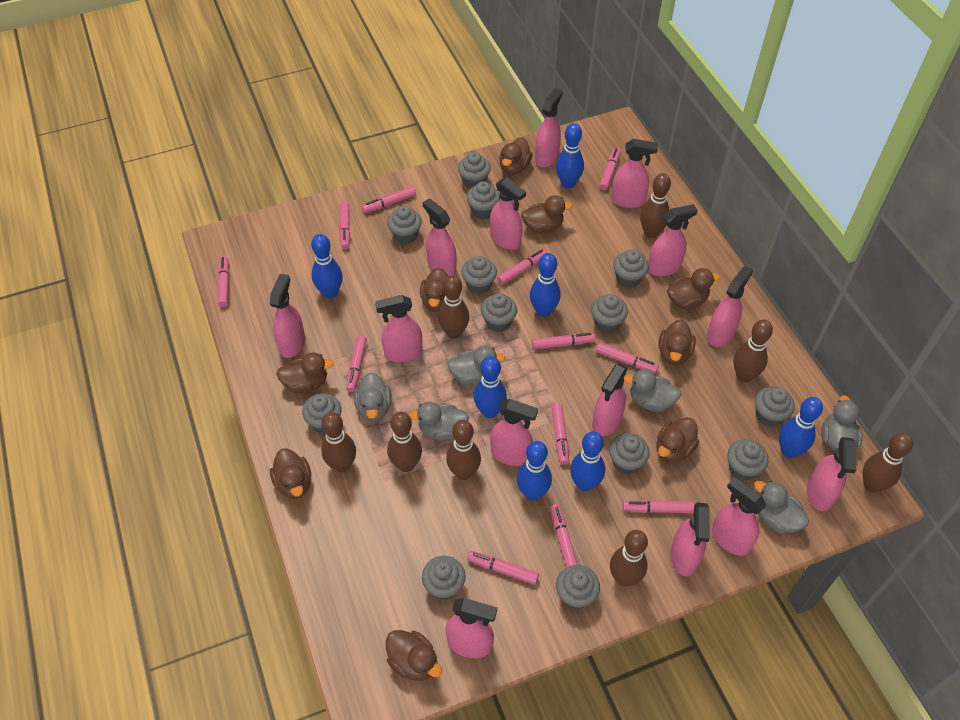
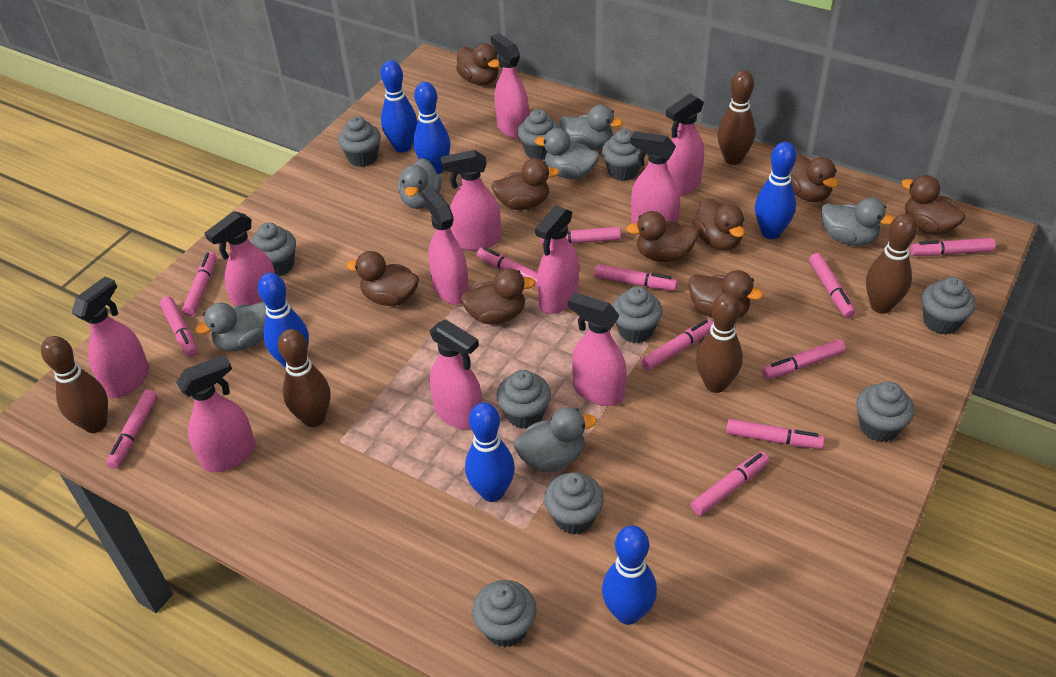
blue bowling pin: 7 -> 6
brown bowling pin: 8 -> 5
grey cupcake: 13 -> 10
pink spray bottle: 14 -> 11

